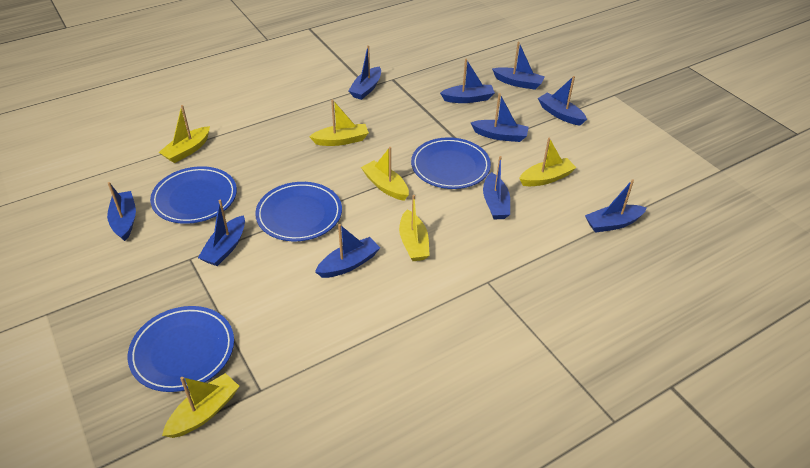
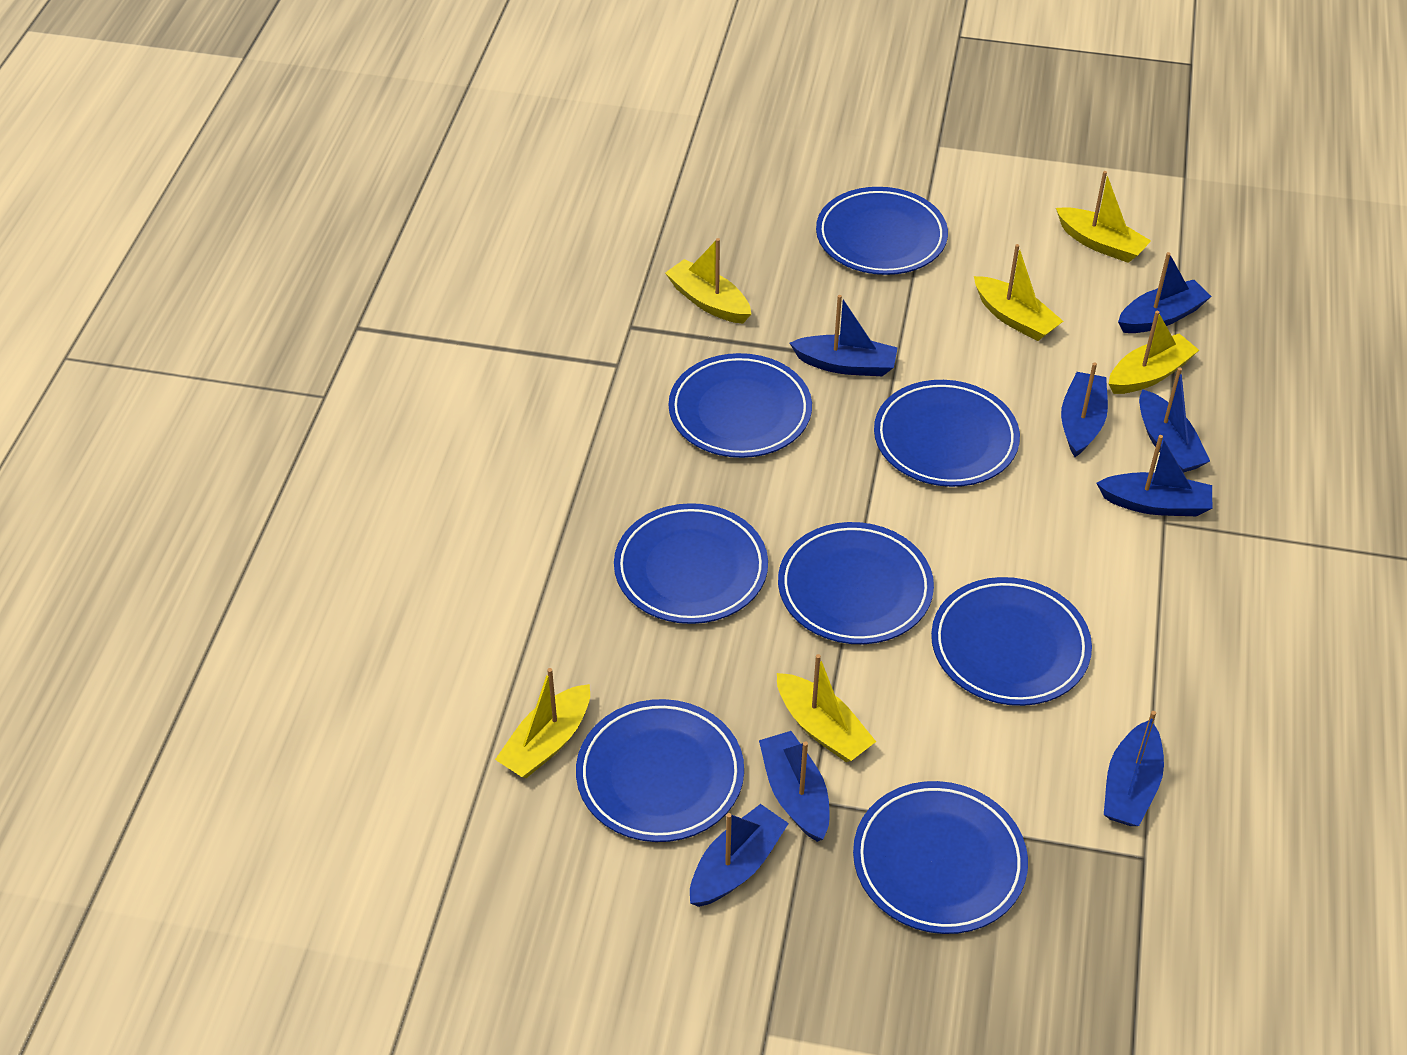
blue boat: 10 -> 8
blue plate: 4 -> 8

